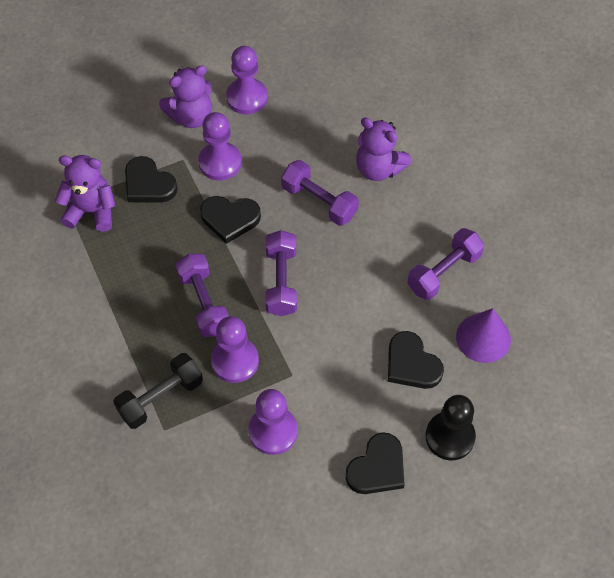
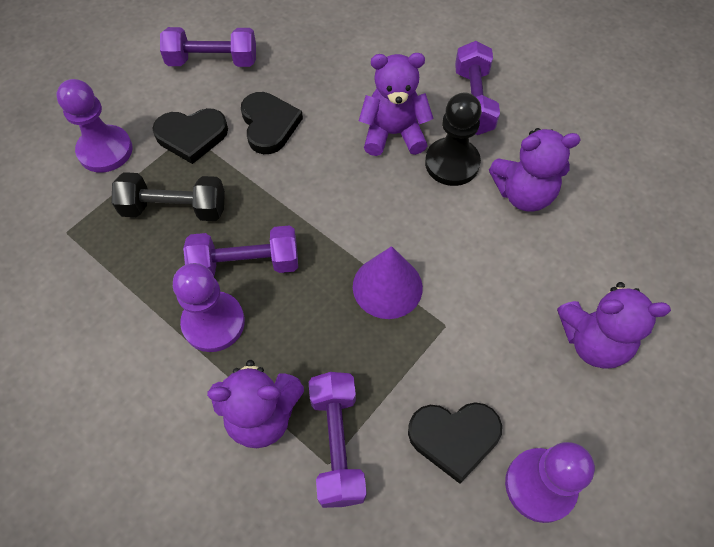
black heart: 4 -> 3
purple pawn: 4 -> 3
purple teddy bear: 3 -> 4

